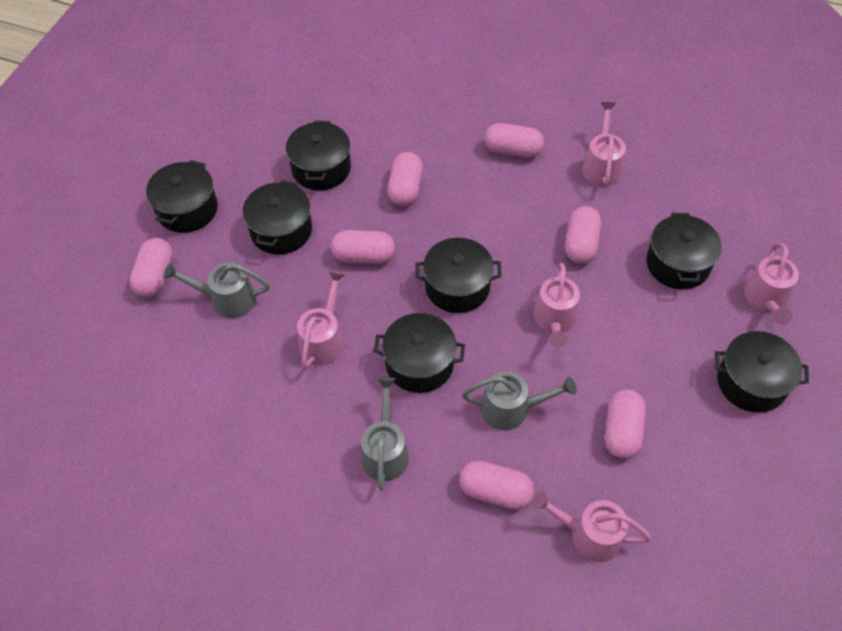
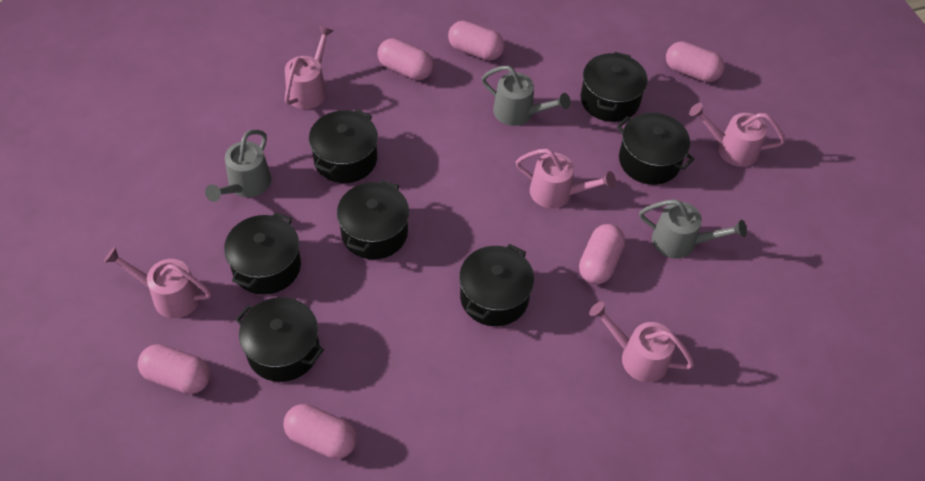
pink capsule: 7 -> 6

